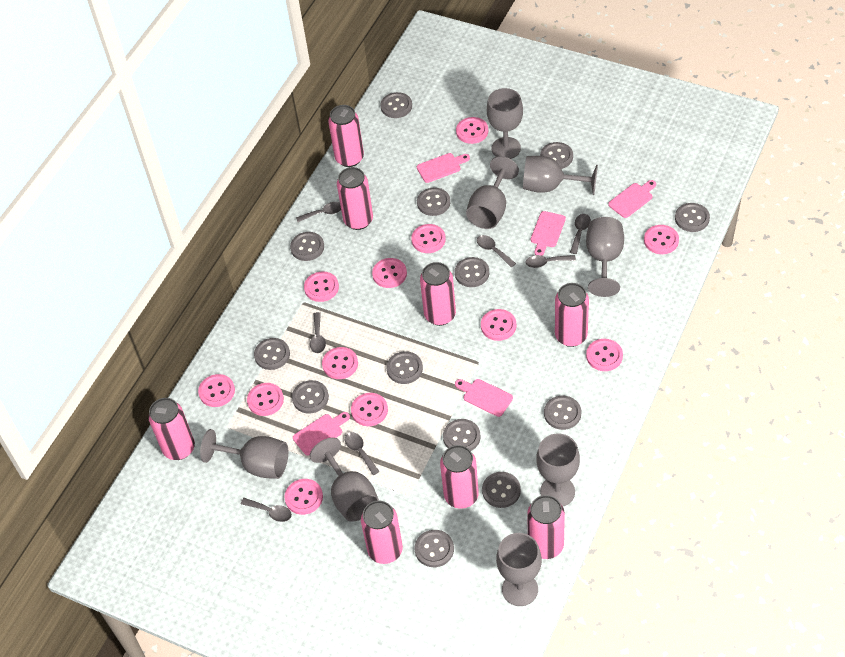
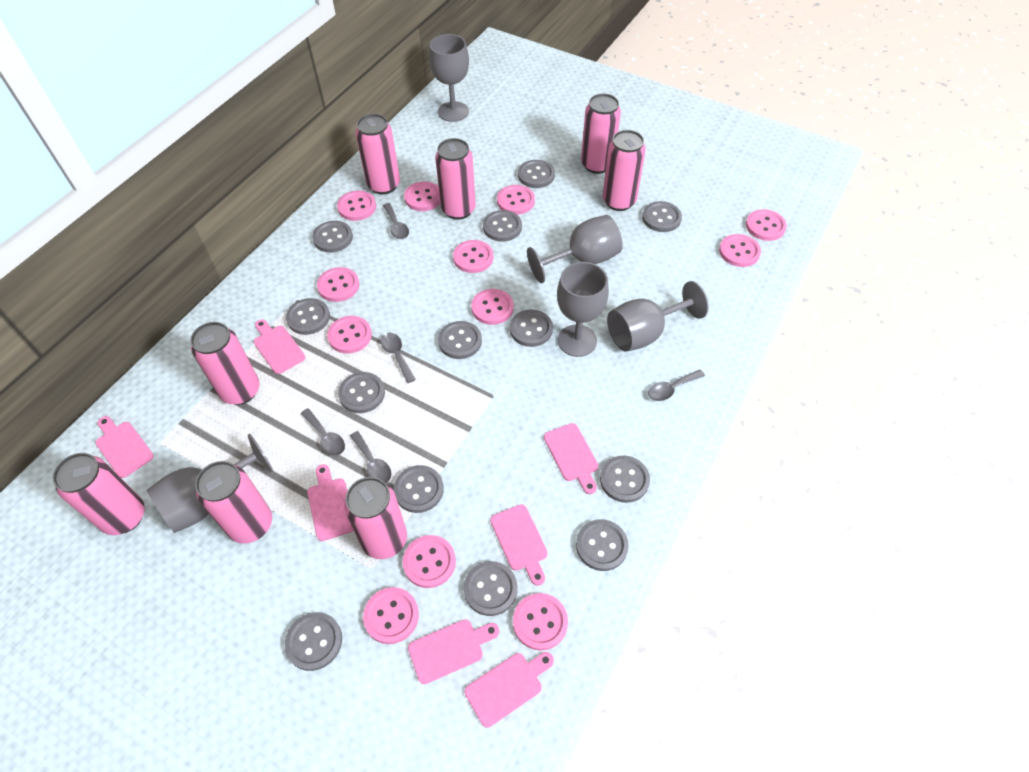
grey goblet: 8 -> 5
grey spoon: 7 -> 5
pink cutting board: 5 -> 7

